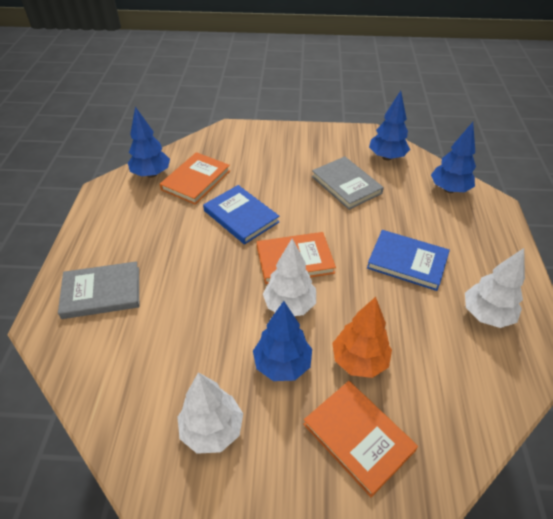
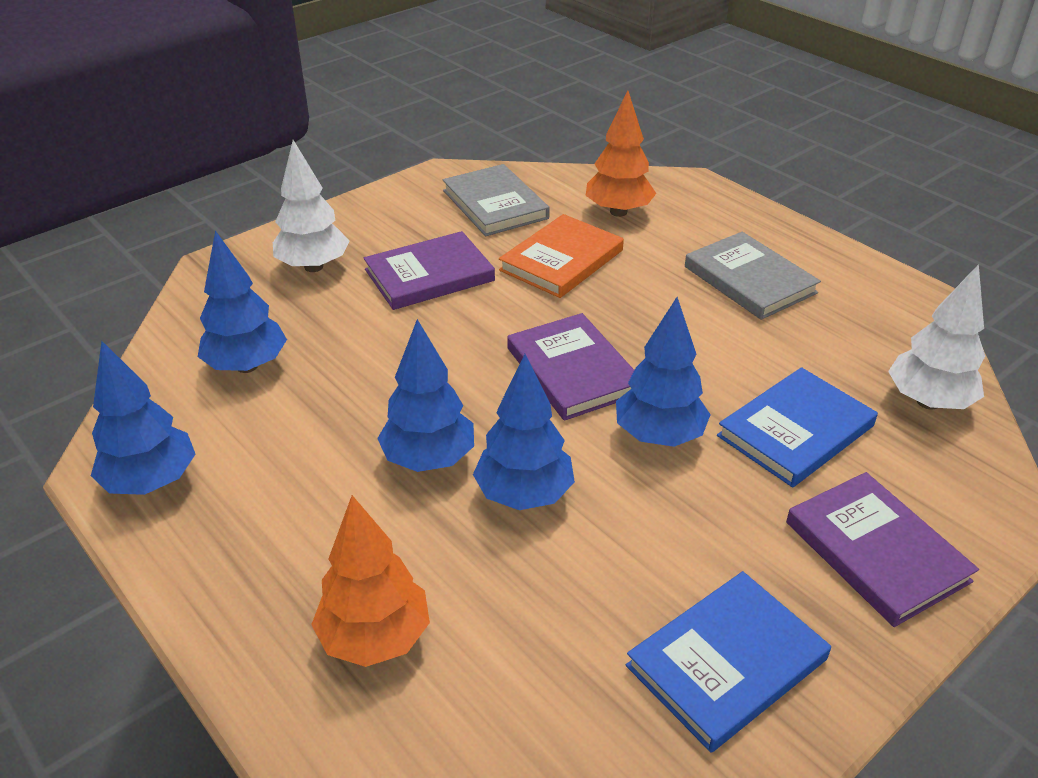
blue tree: 4 -> 5
orange book: 3 -> 1
orange tree: 1 -> 2
purple book: 0 -> 3
white tree: 3 -> 2

